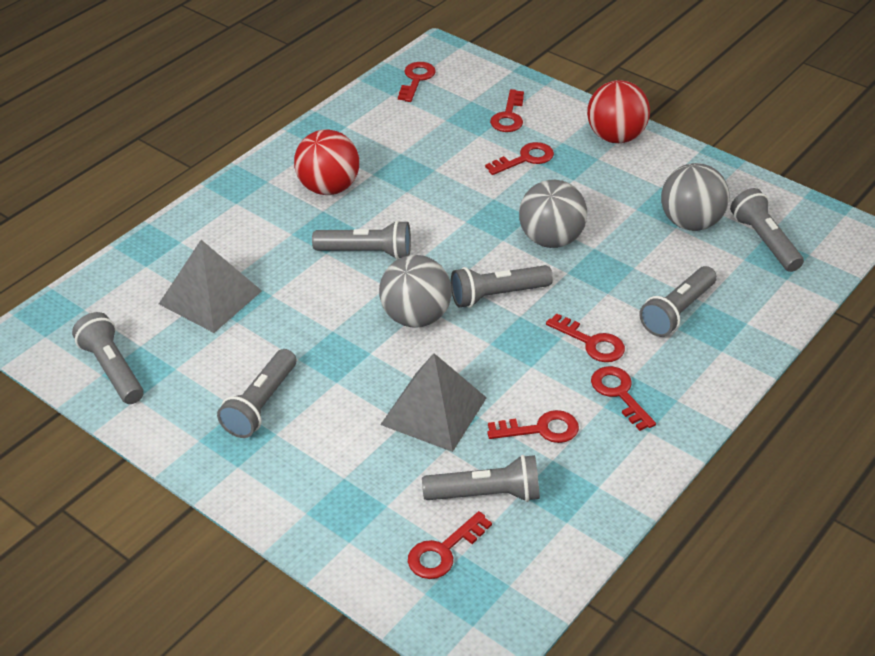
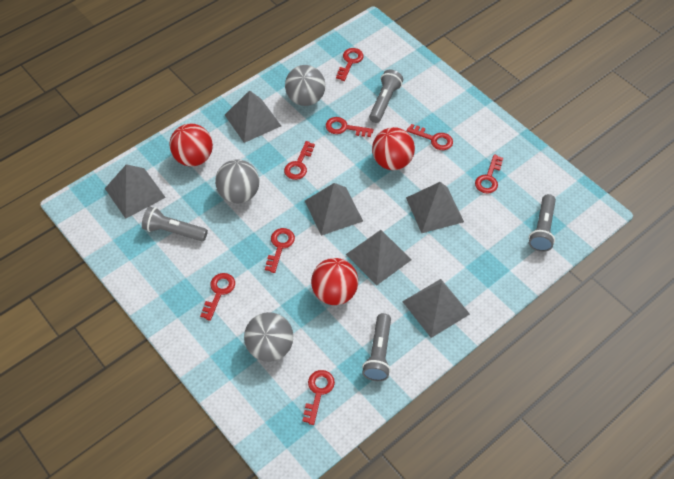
grey flashlight: 7 -> 4
grey pyramid: 2 -> 6
red ball: 2 -> 3
red key: 7 -> 8

